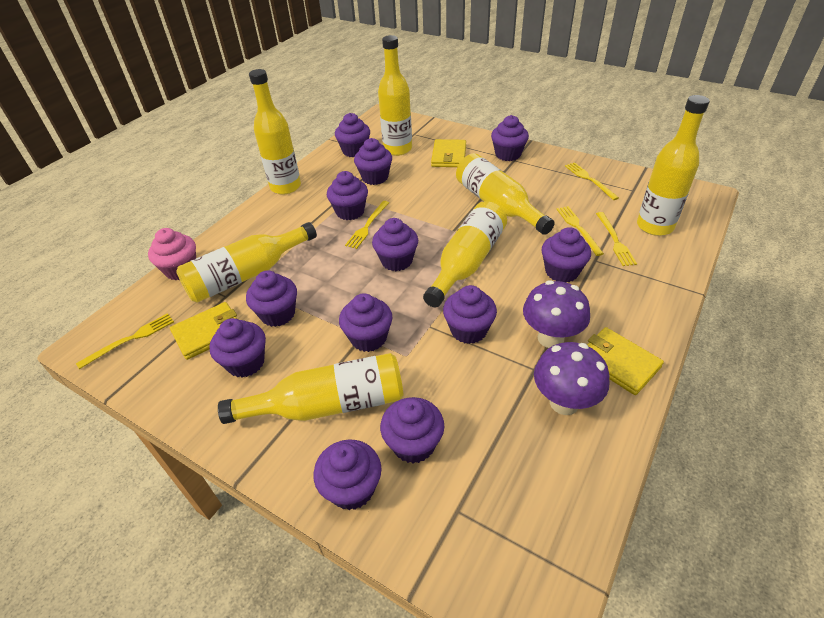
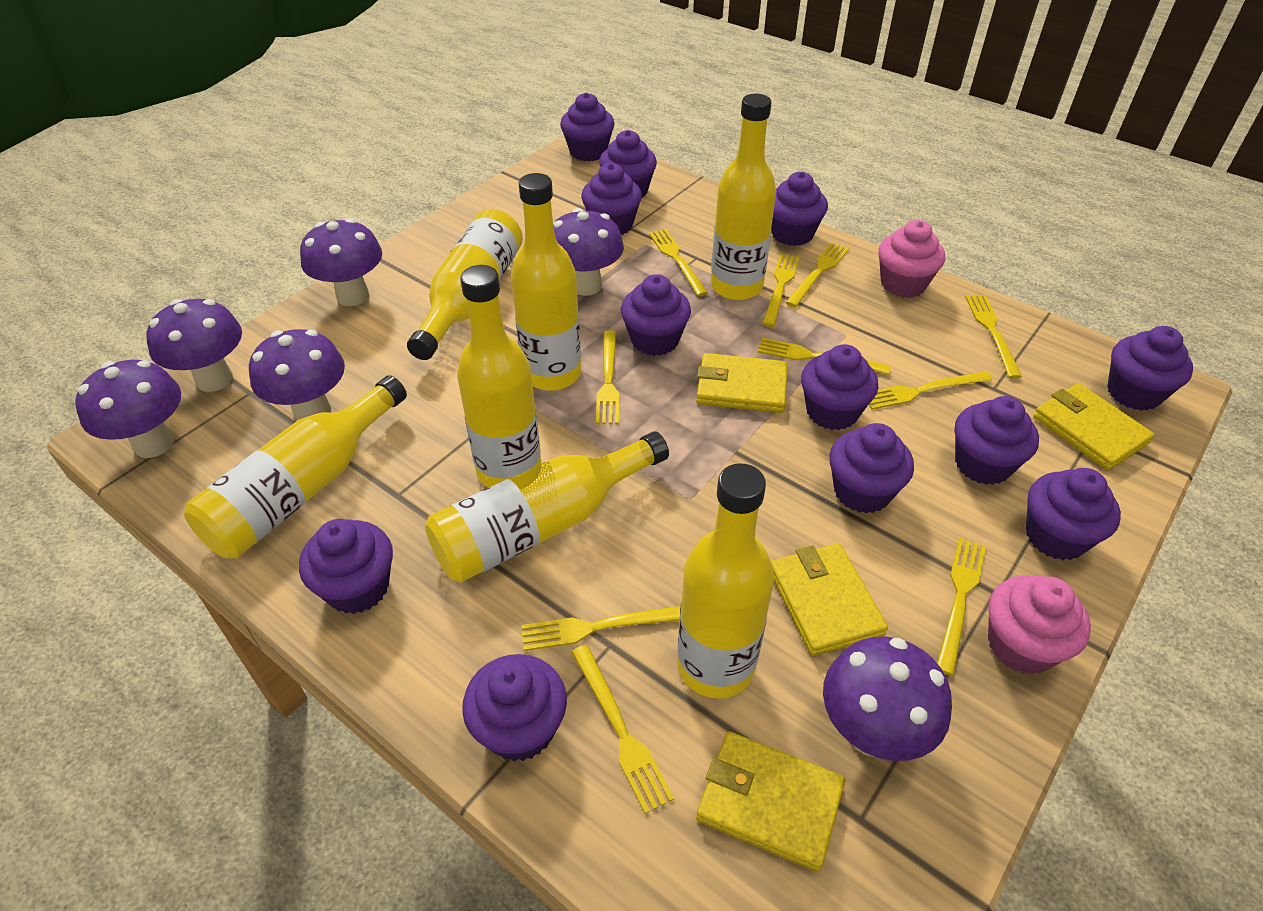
pink cupcake: 1 -> 2
purple mushroom: 2 -> 6
yellow fork: 5 -> 10
yellow wallet: 3 -> 4

